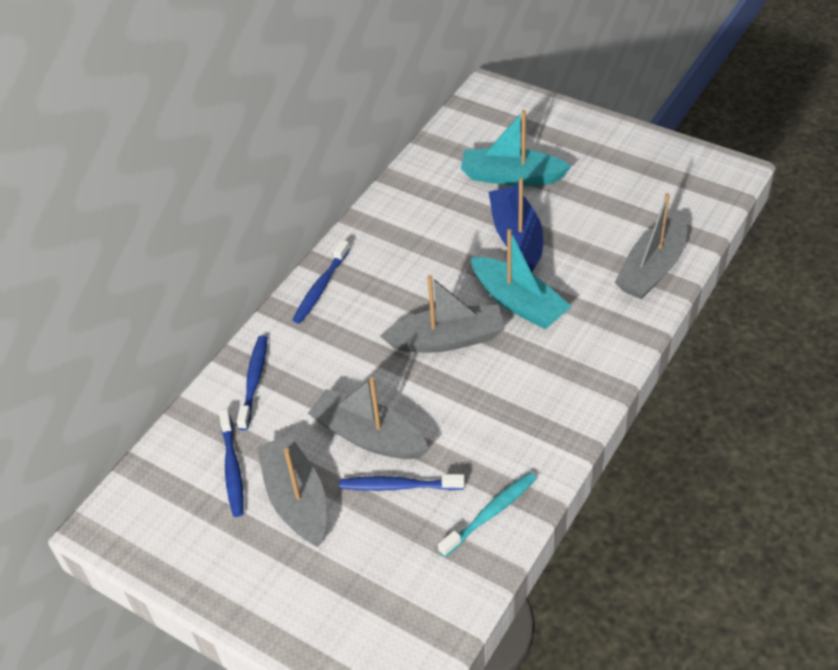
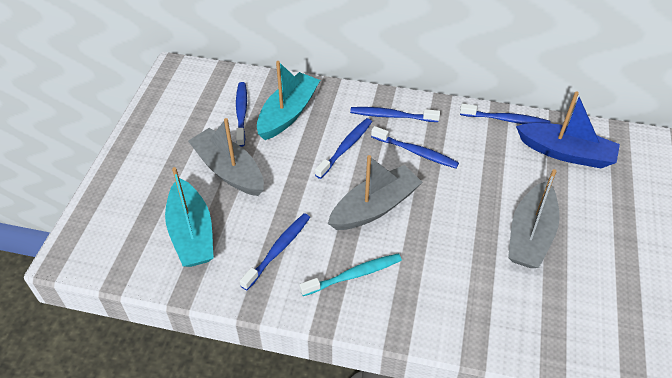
blue toothbrush: 4 -> 6
grey boat: 4 -> 3

